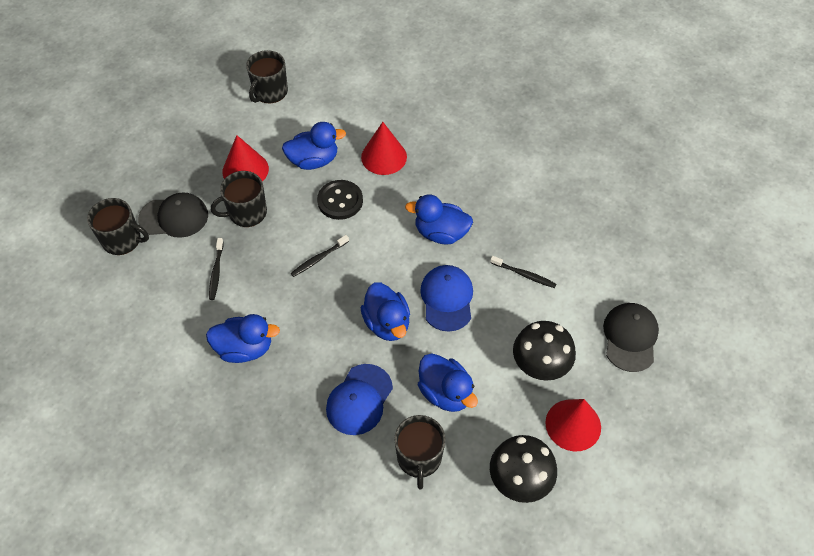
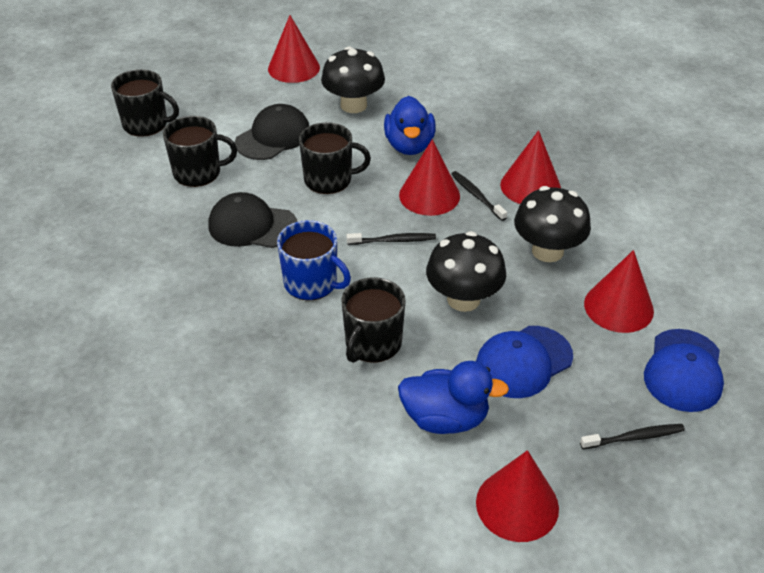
black button: 1 -> 0
black mushroom: 2 -> 3
blue duck: 5 -> 2
blue mug: 0 -> 1
red cone: 3 -> 5

